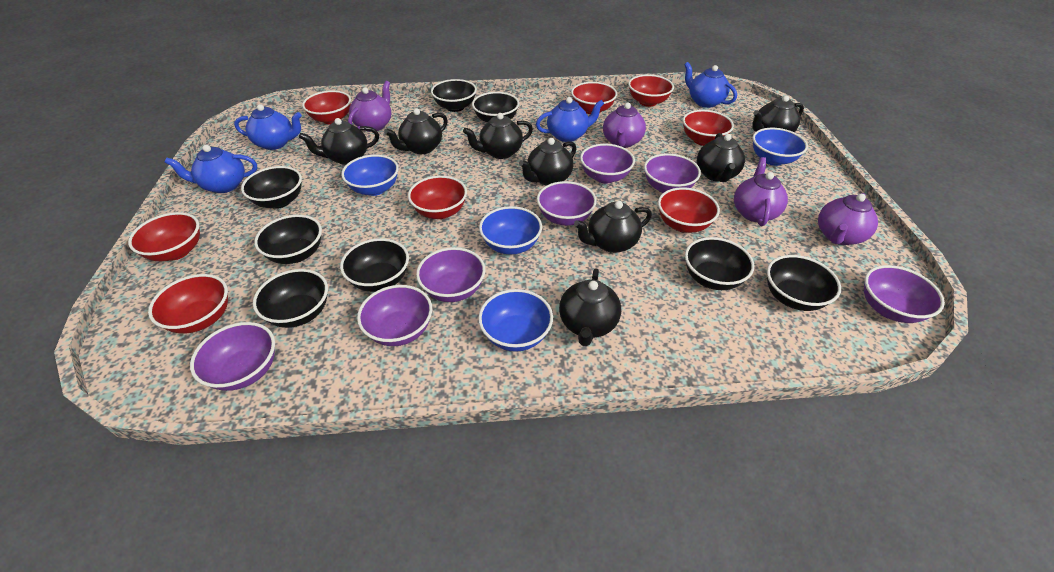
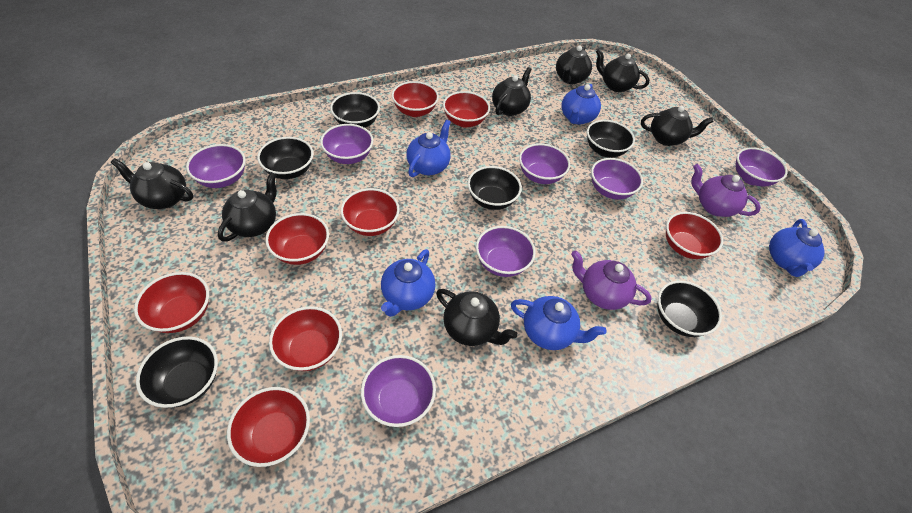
black bowl: 8 -> 6
black teapot: 8 -> 7
blue bowl: 4 -> 0
blue teapot: 4 -> 5
purple teapot: 4 -> 2

